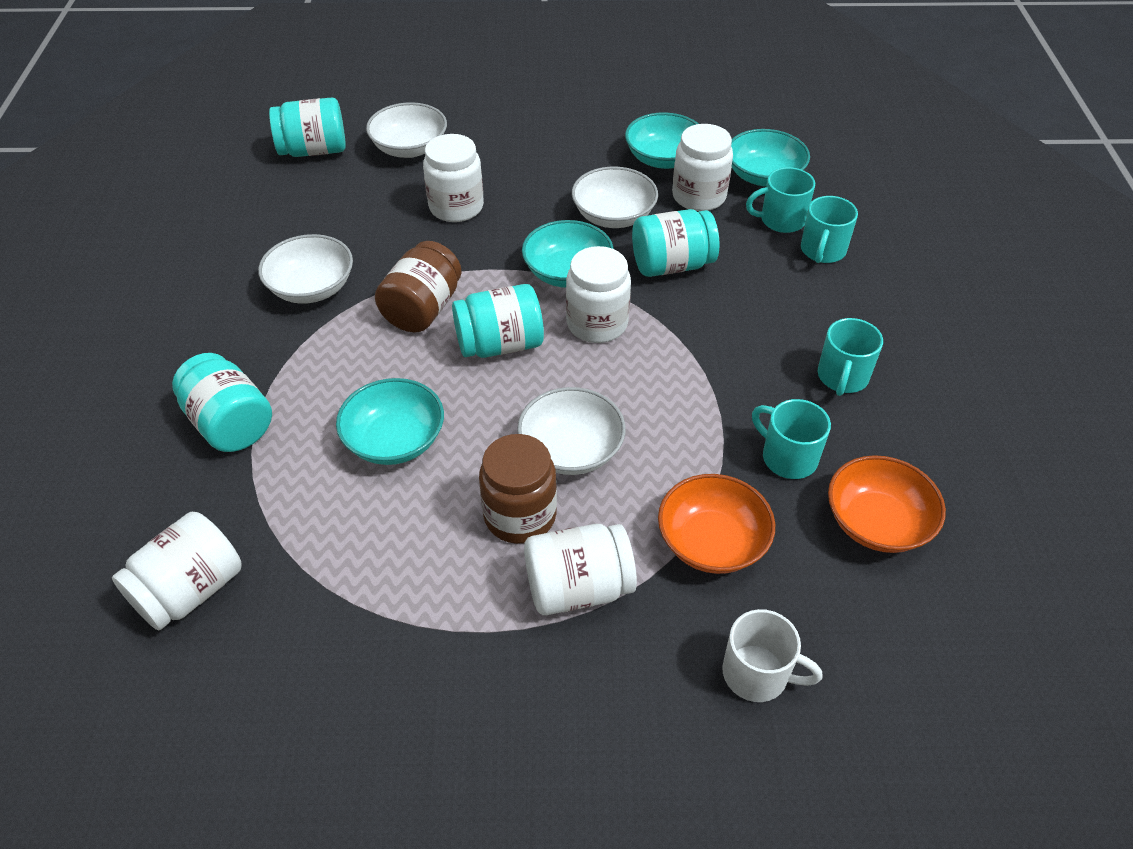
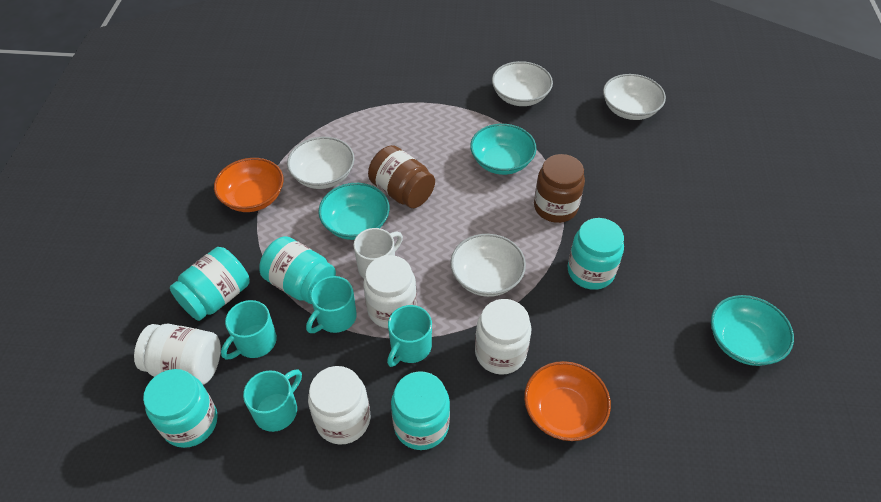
turquoise bowl: 4 -> 3
turquoise jar: 4 -> 5
white jar: 5 -> 4

